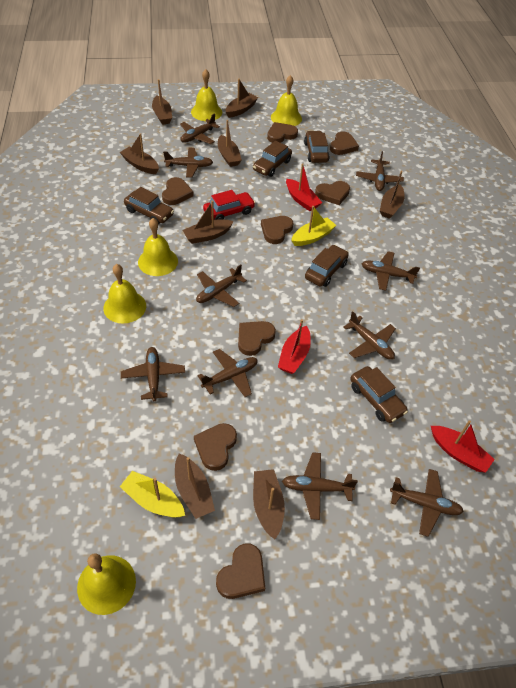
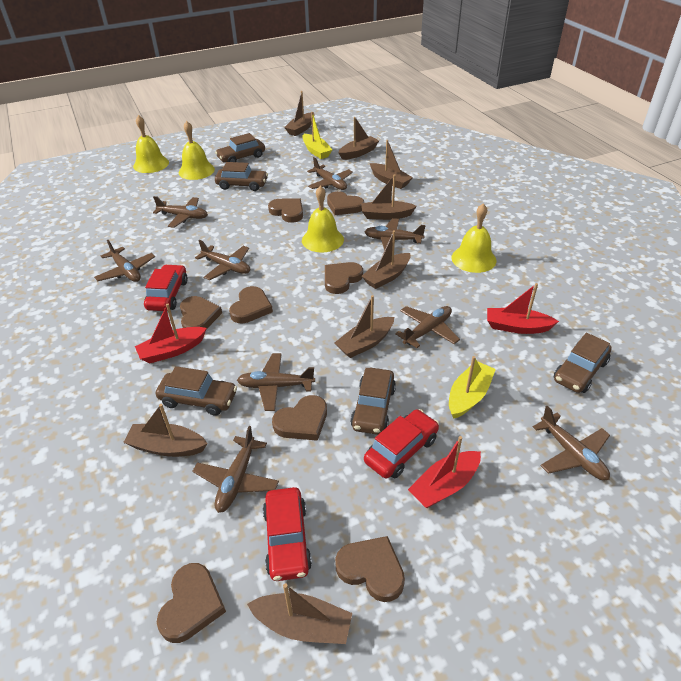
brown plane: 10 -> 9
red car: 1 -> 3
yellow bell: 5 -> 4

